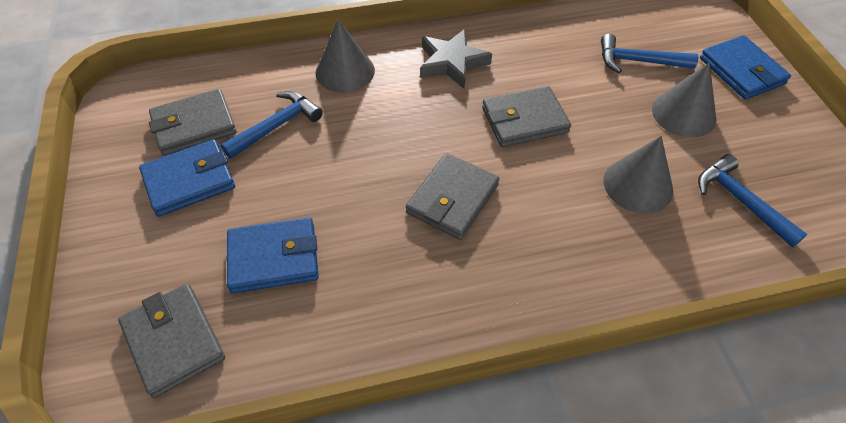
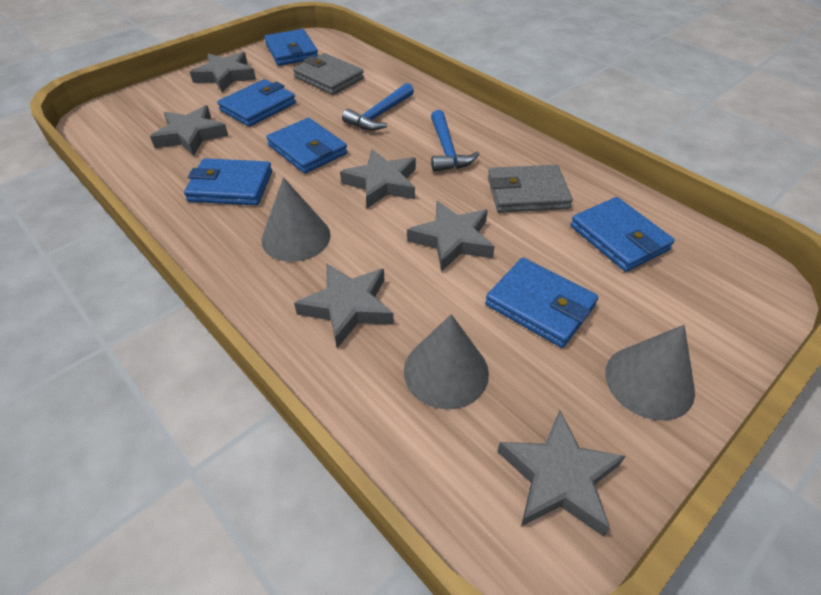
blue hammer: 3 -> 2
blue wallet: 3 -> 6
grey star: 1 -> 6
grey wallet: 4 -> 2

